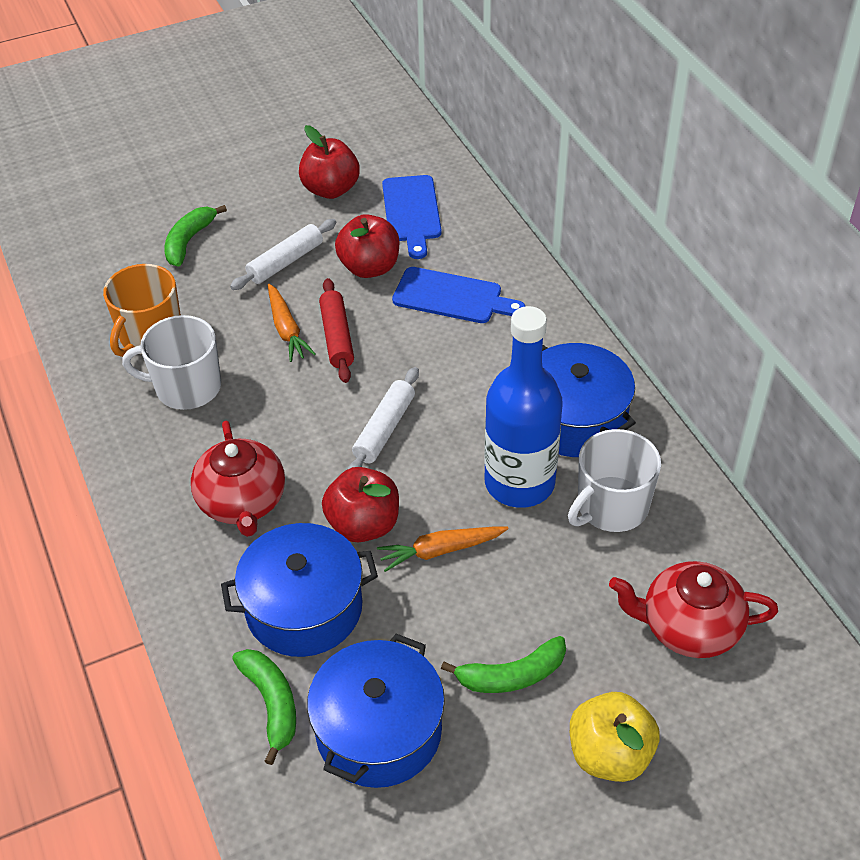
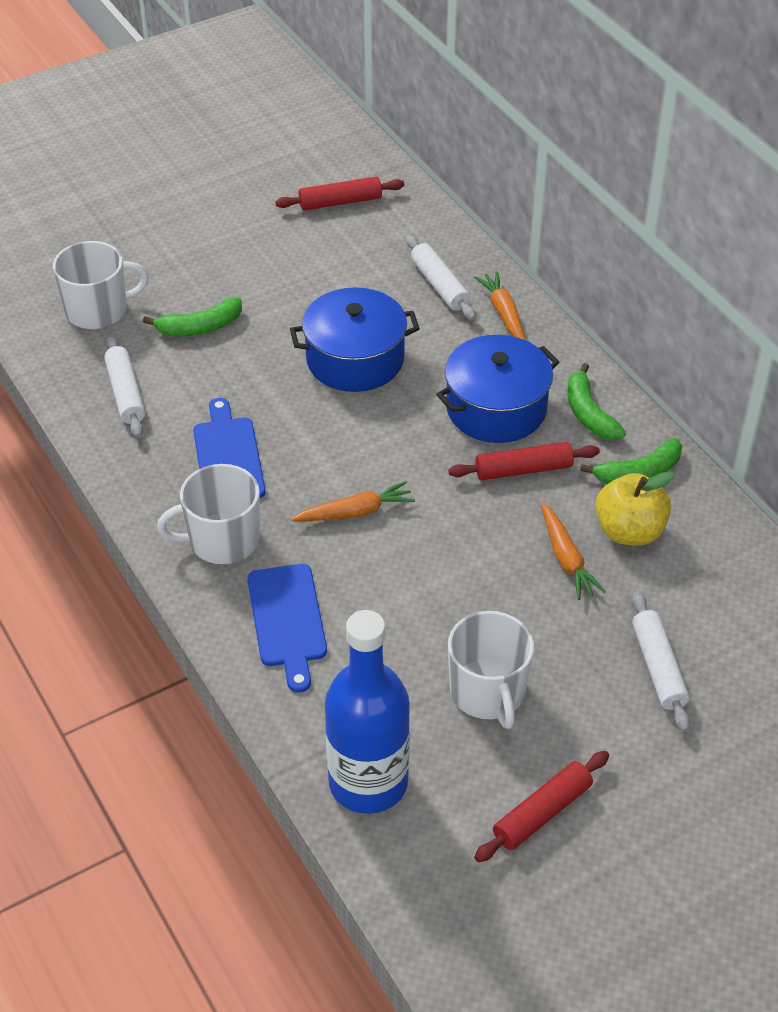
blue pot: 3 -> 2
orange carrot: 2 -> 3
orange mug: 1 -> 0
red apple: 3 -> 0
red rolling pin: 1 -> 3
red teapot: 2 -> 0
white mug: 2 -> 3
white rolling pin: 2 -> 3

